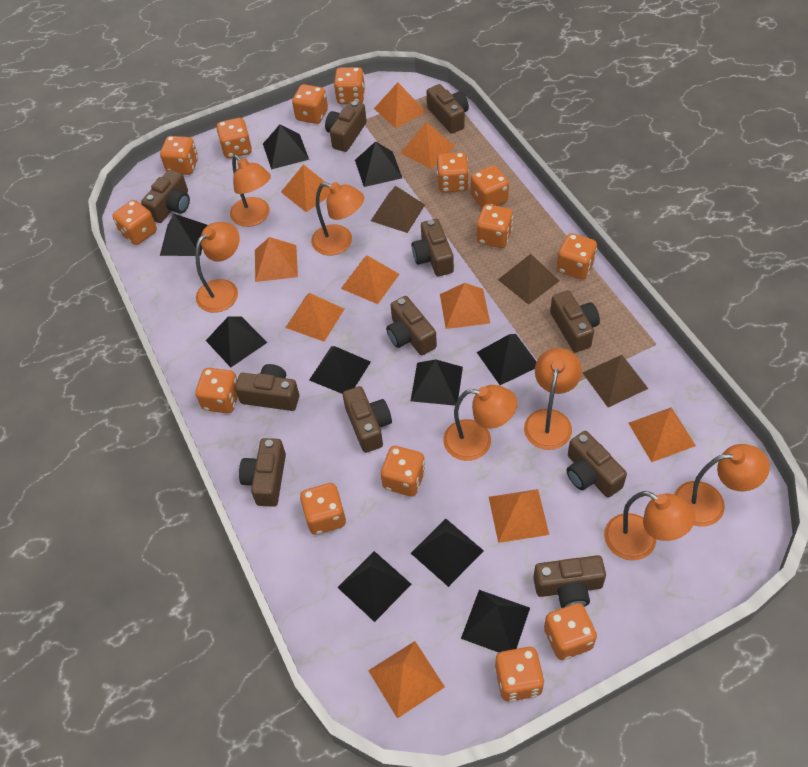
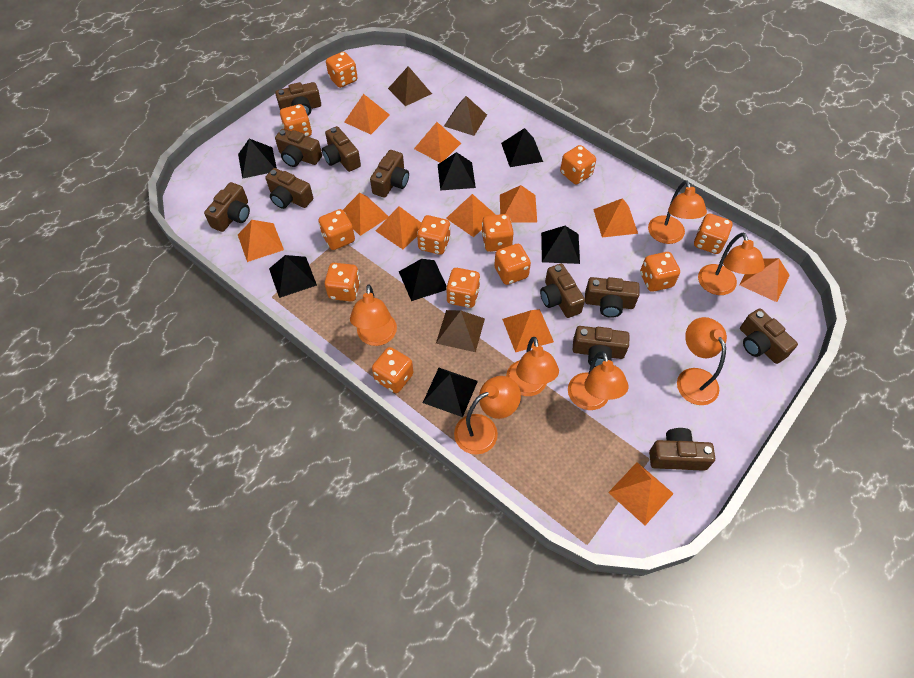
black pyramid: 10 -> 7
orange dice: 14 -> 12
orange pyramid: 10 -> 11

